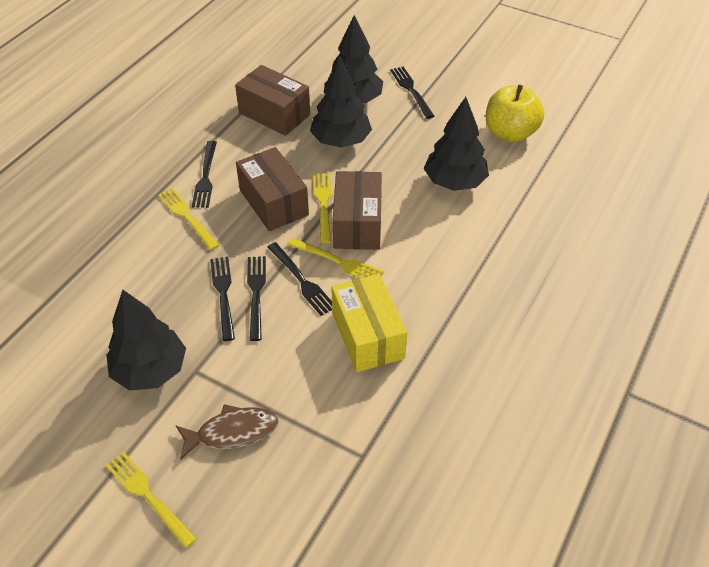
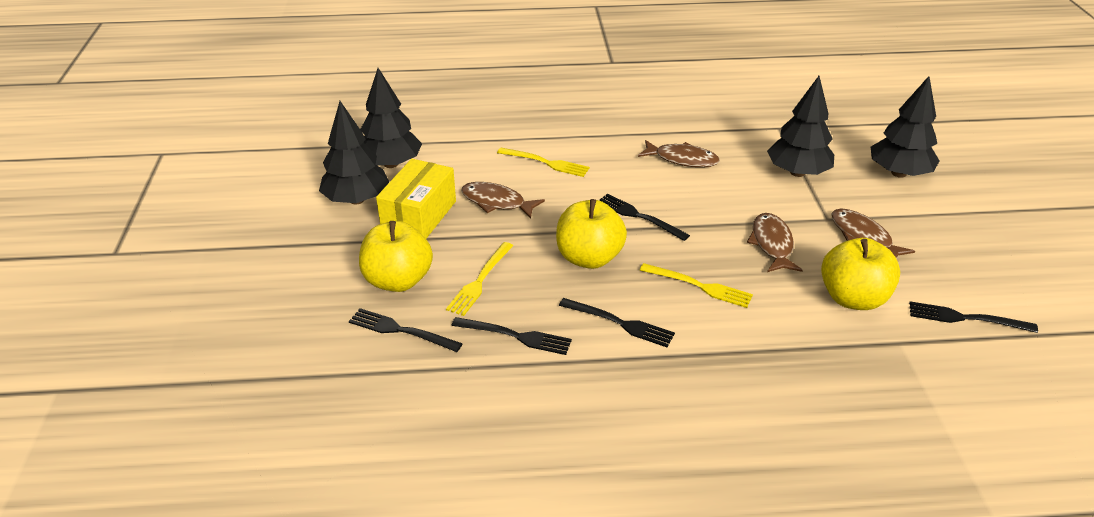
brown box: 3 -> 0
brown fish: 1 -> 4
yellow apple: 1 -> 3
yellow fork: 4 -> 3

